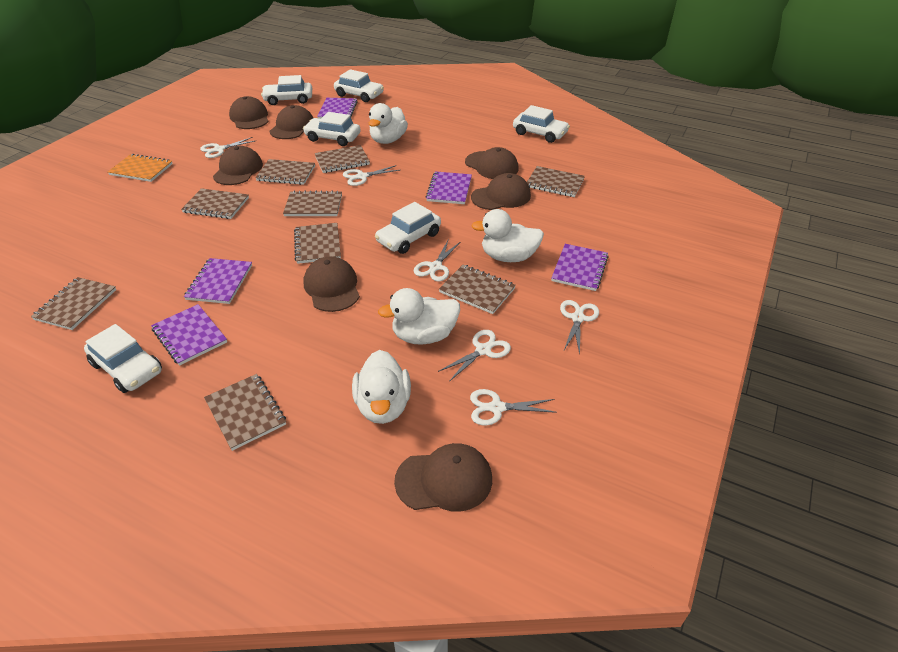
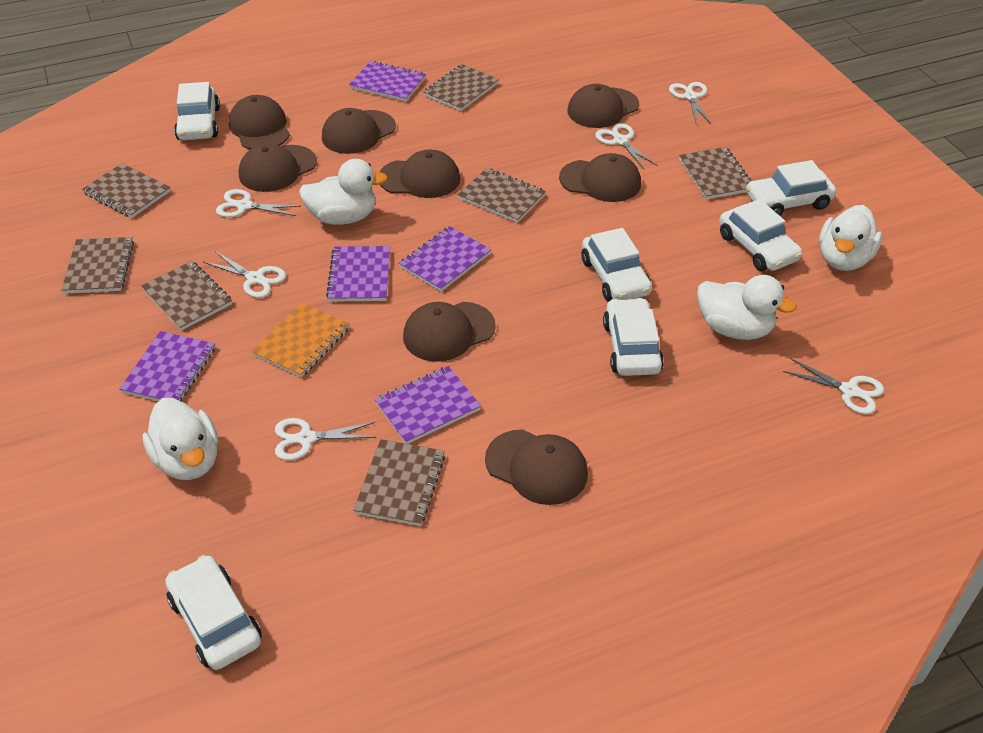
brown cap: 7 -> 8
brown notebook: 9 -> 7

